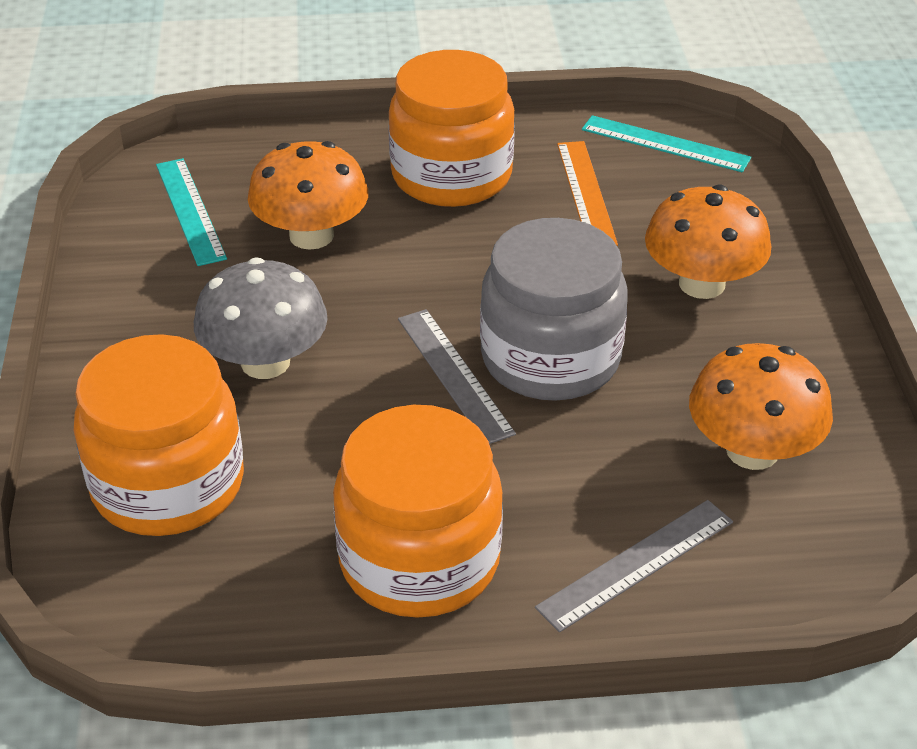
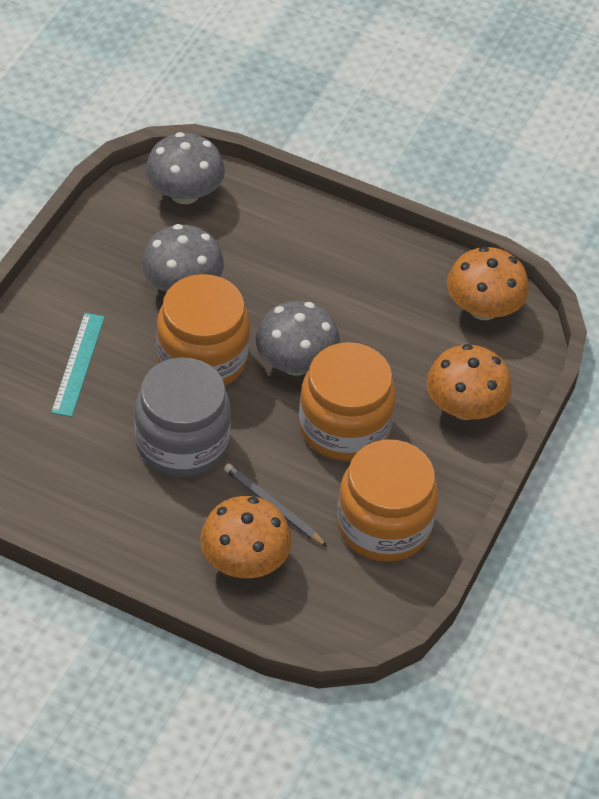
grey mushroom: 1 -> 3
grey pencil: 0 -> 1
grey ruler: 2 -> 0
orange ruler: 1 -> 0
turquoise ruler: 2 -> 1

